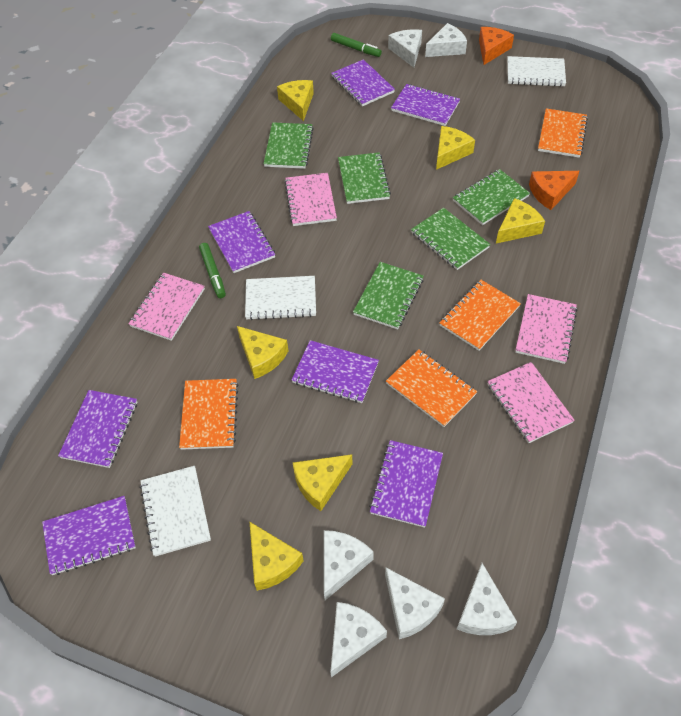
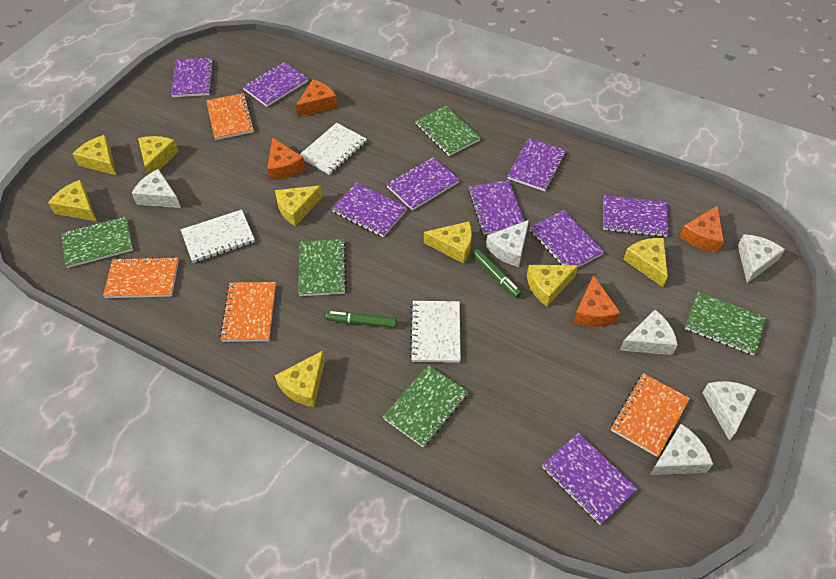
orange cheese: 2 -> 4
pink notebook: 4 -> 0
purple notebook: 7 -> 9
yellow cheese: 6 -> 8

